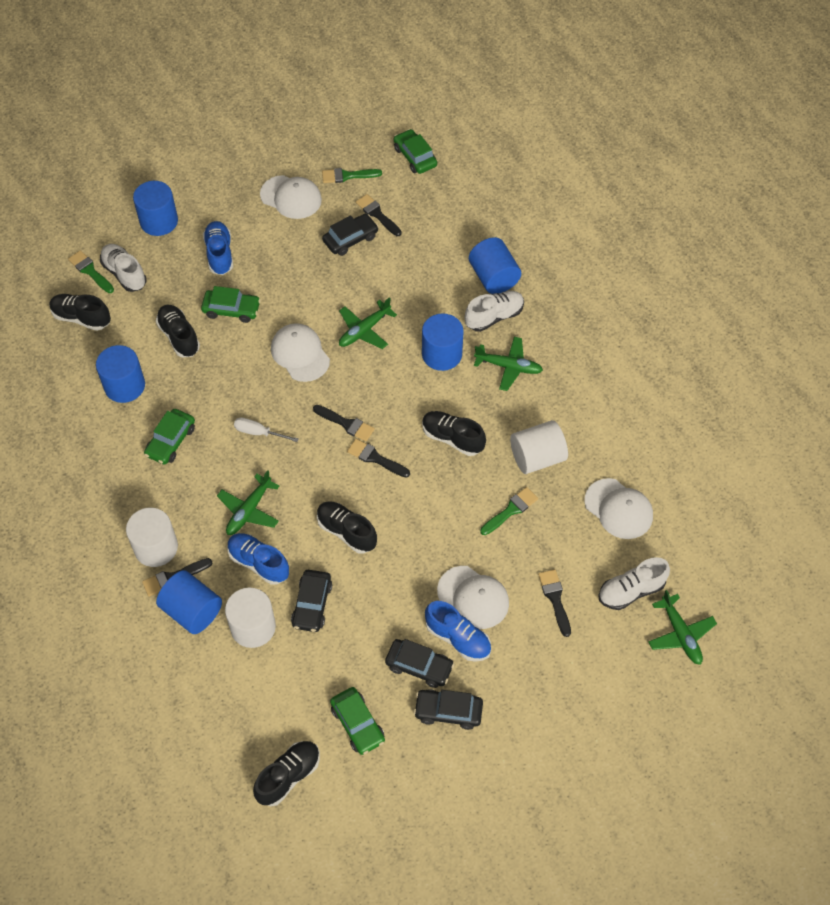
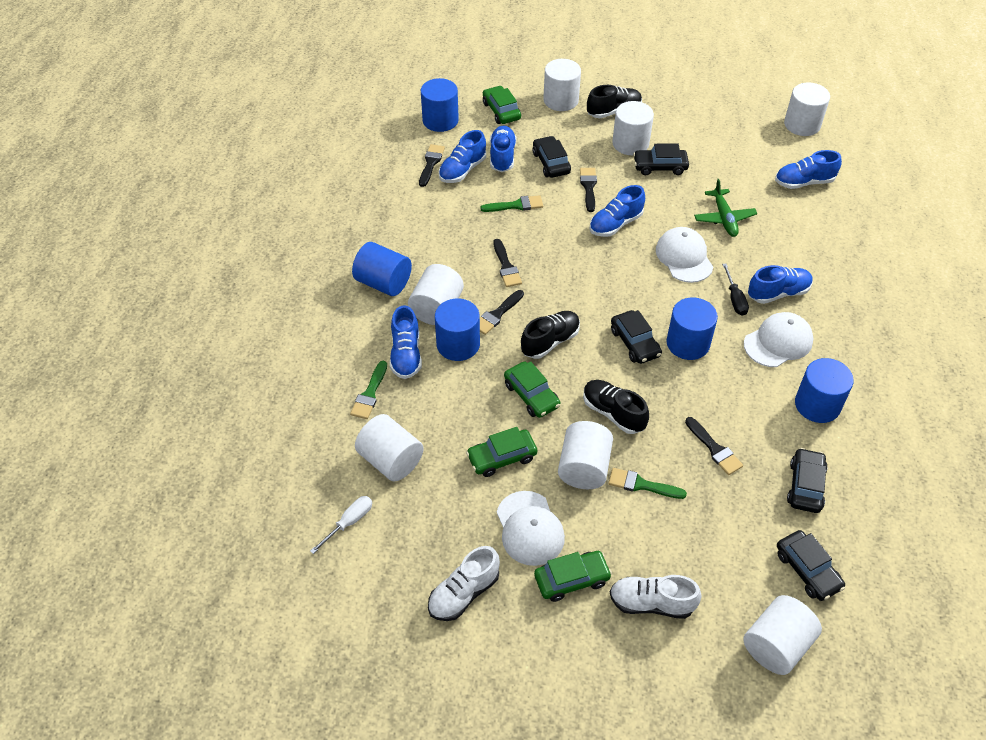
black car: 4 -> 5
black screwdriver: 0 -> 1
black shoe: 5 -> 3
blue shoe: 3 -> 6
green plane: 4 -> 1
white cap: 4 -> 3
white cylinder: 3 -> 7
white shoe: 3 -> 2

